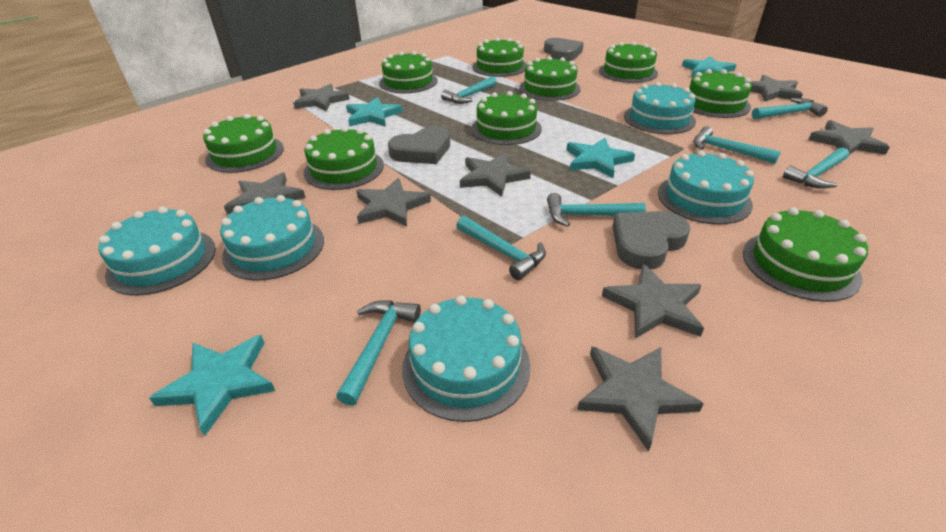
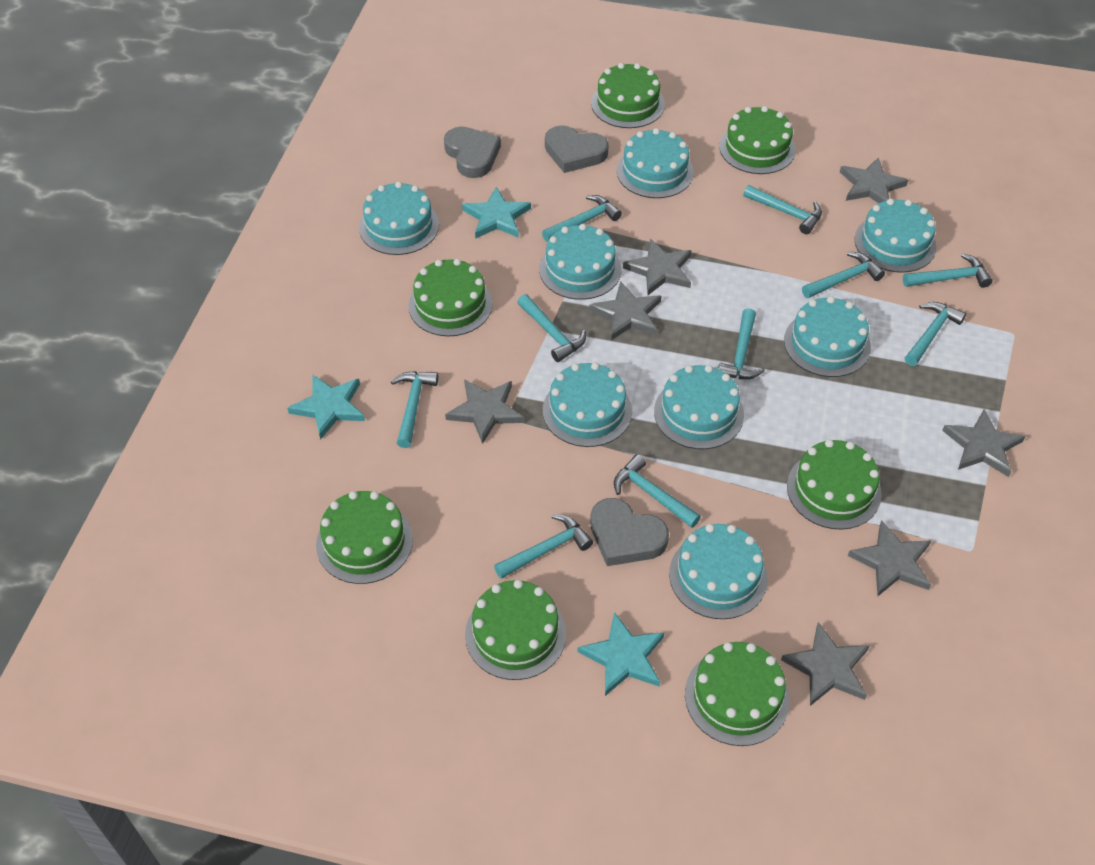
green cake: 9 -> 7
grey star: 8 -> 7
turquoise cake: 5 -> 8
turquoise hammer: 7 -> 10
turquoise star: 4 -> 3

